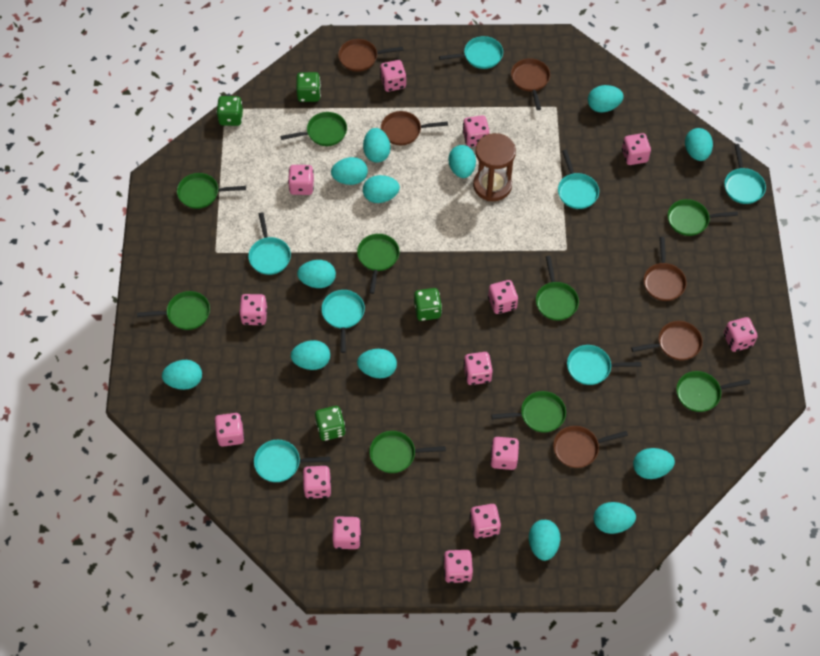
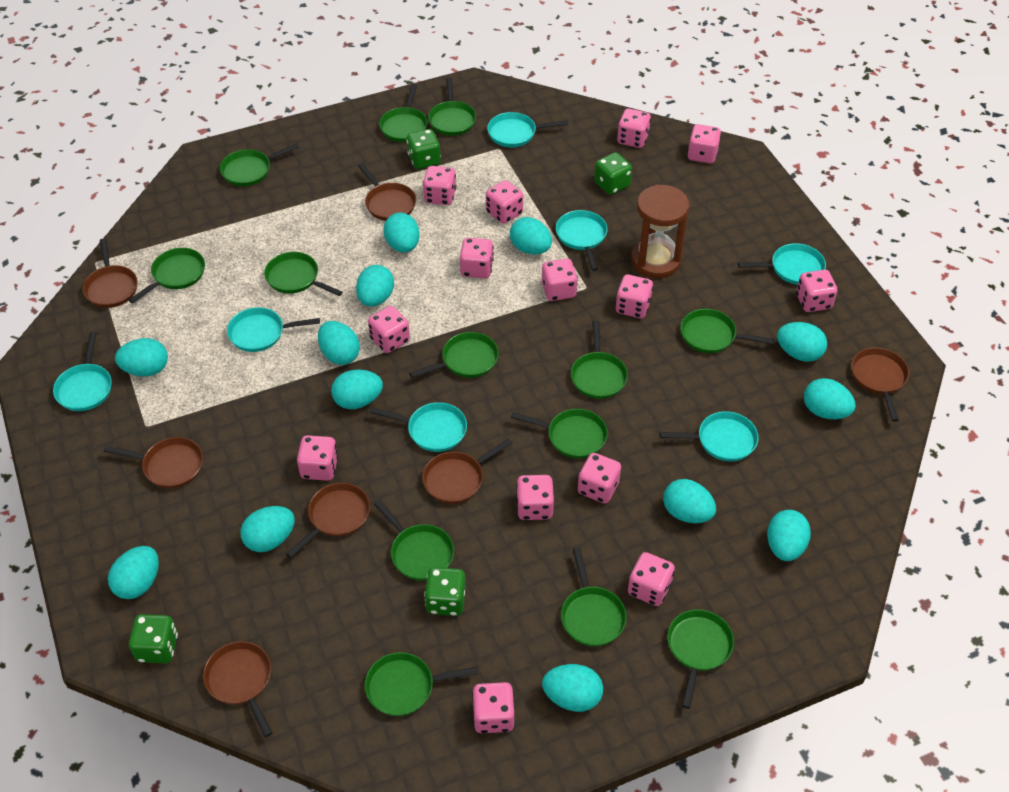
brown pan: 6 -> 7
green pan: 9 -> 13

